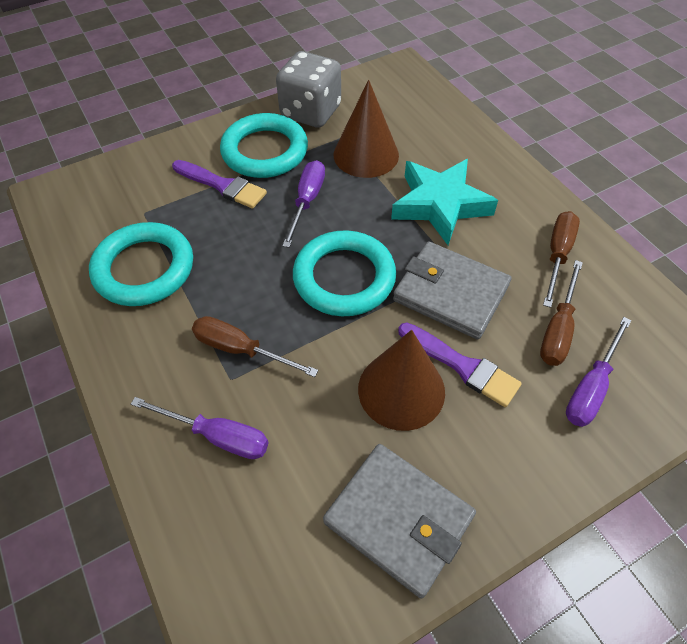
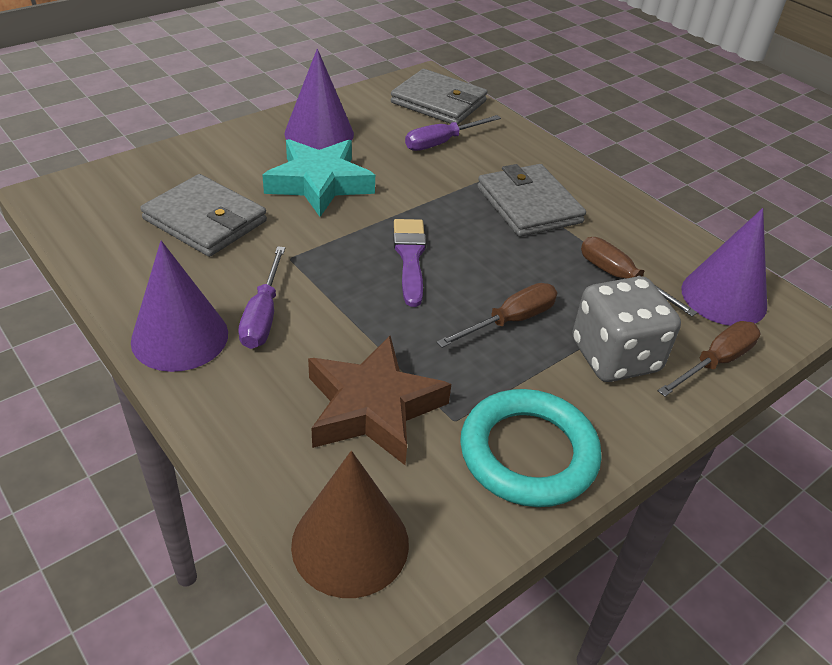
brown cone: 2 -> 1
brown star: 0 -> 1
grey wallet: 2 -> 3
purple brush: 2 -> 1
purple cone: 0 -> 3
purple screwdriver: 3 -> 2
turquoise ring: 3 -> 1

